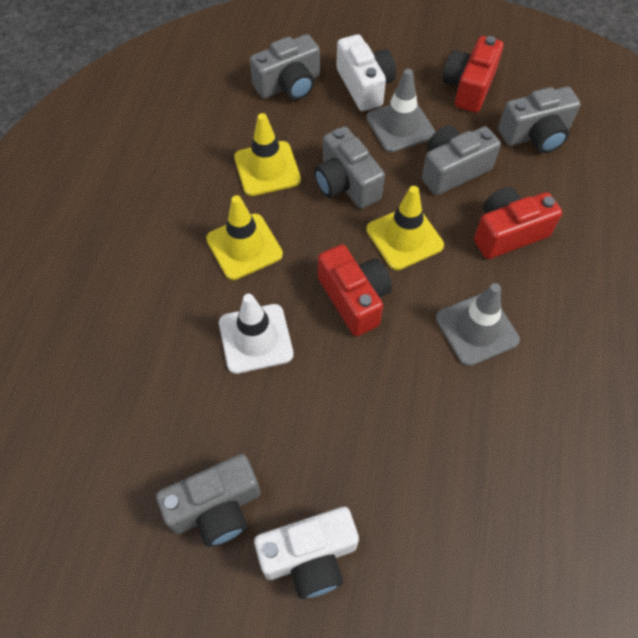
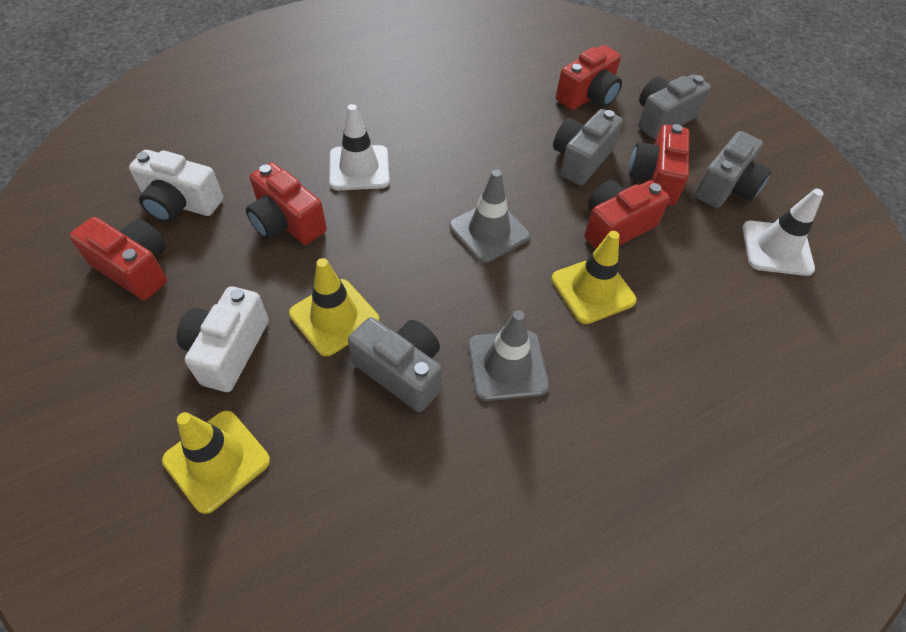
grey camera: 5 -> 4
red camera: 3 -> 5
white traffic cone: 1 -> 2

